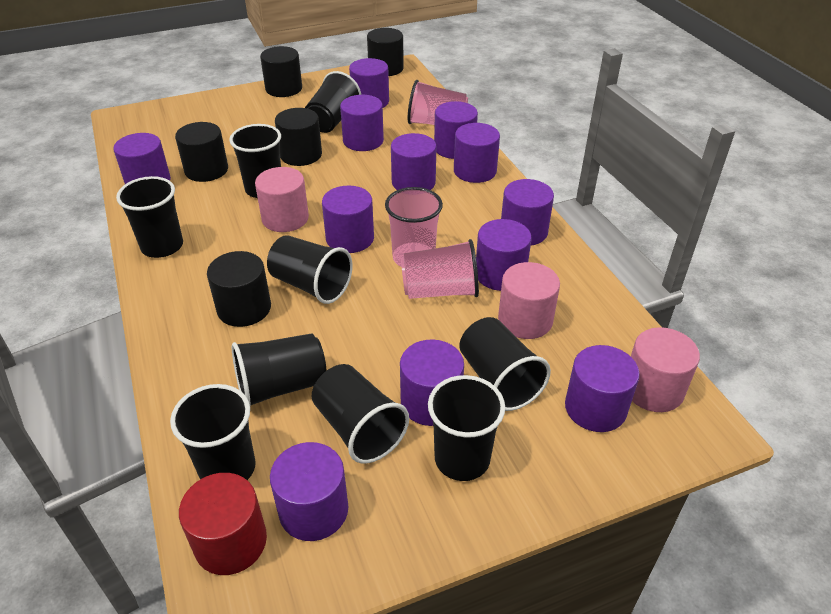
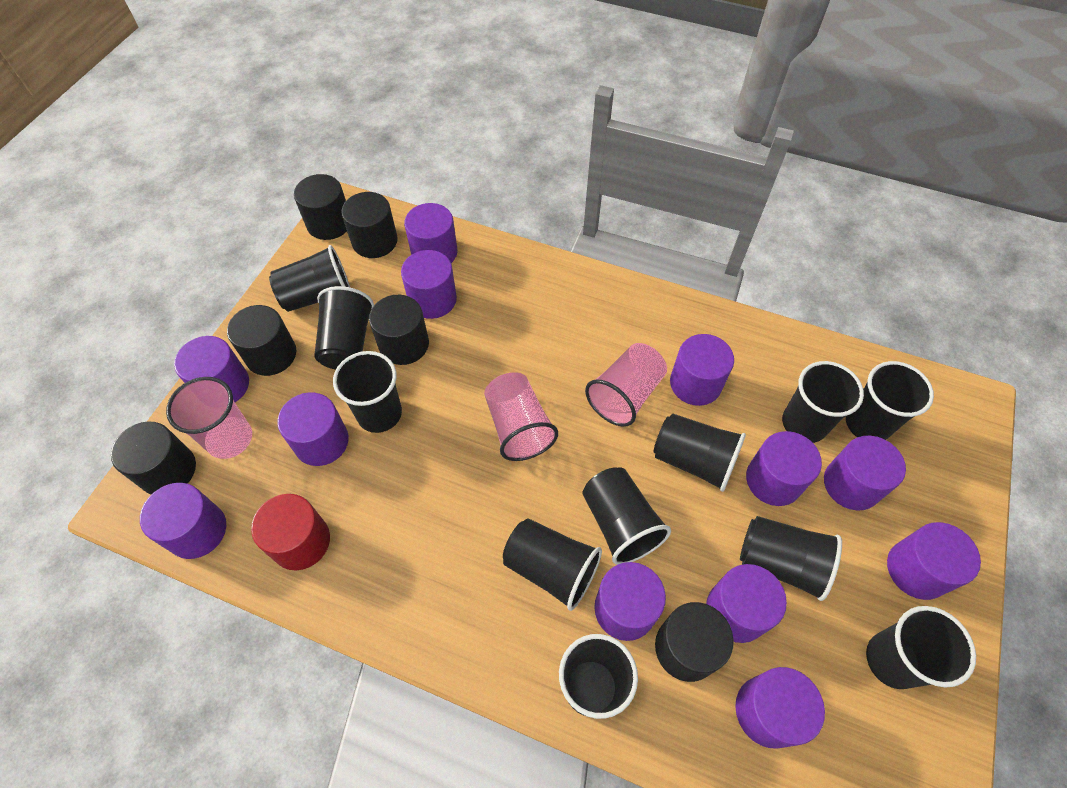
black cup: 9 -> 11
black cylinder: 5 -> 6
pink cylinder: 3 -> 0

